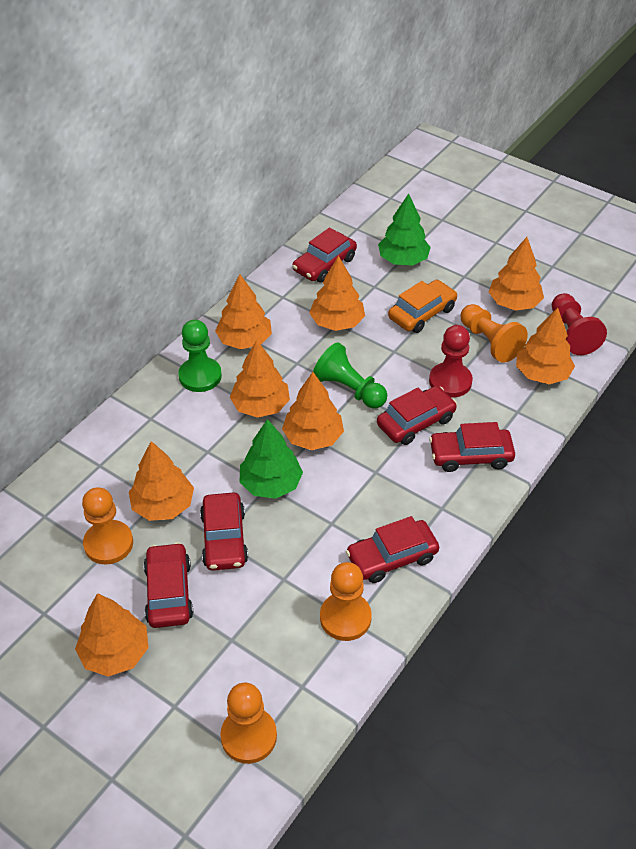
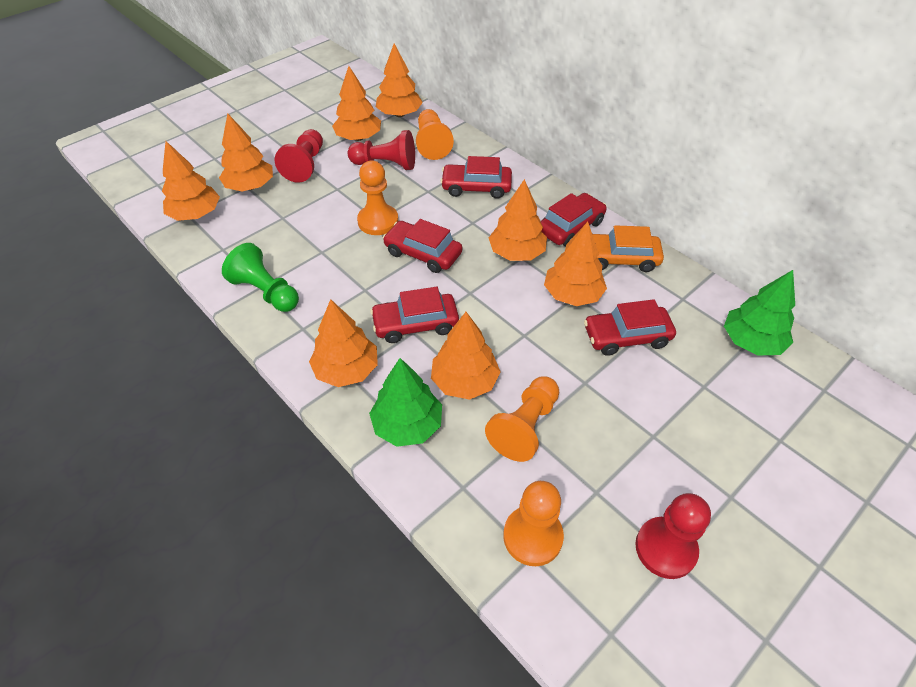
green pawn: 2 -> 1
red car: 6 -> 5
red pawn: 2 -> 3

